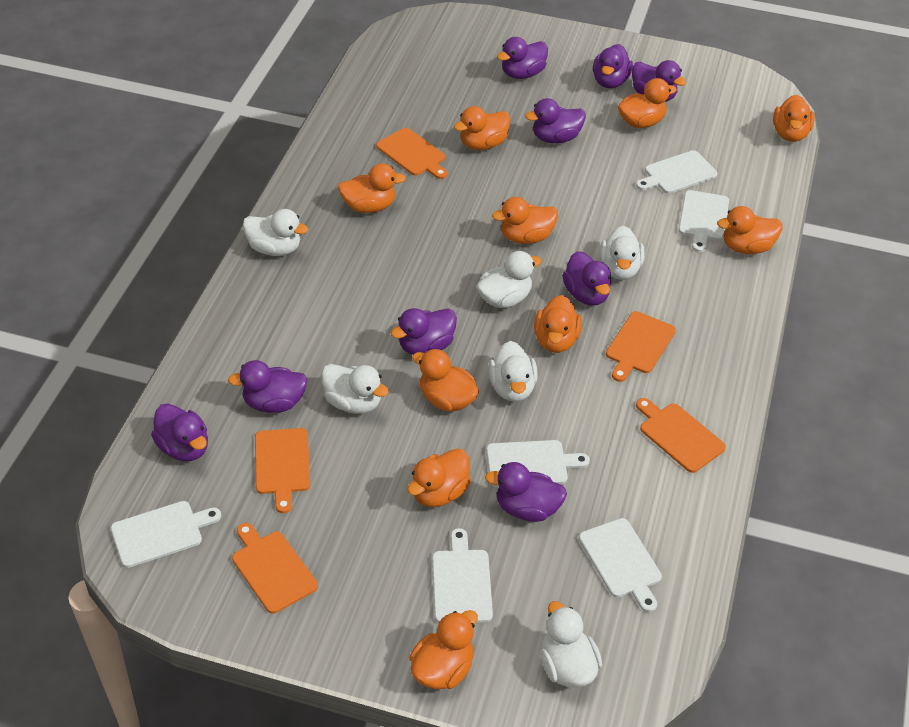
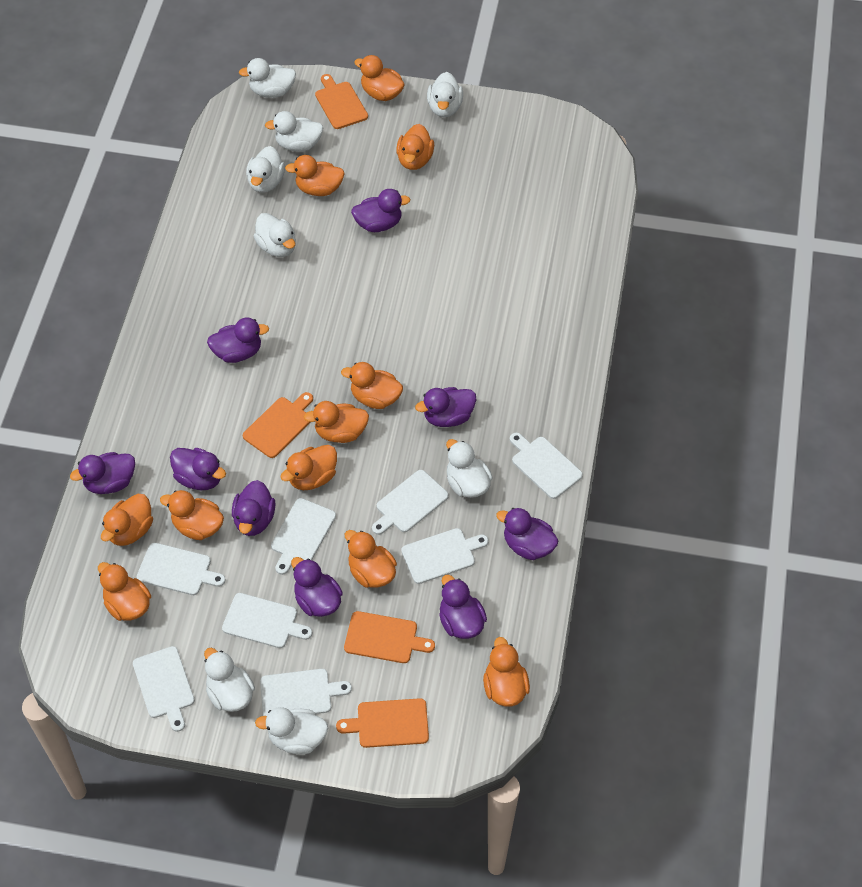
orange cutting board: 5 -> 4
orange duck: 10 -> 11
white cutting board: 6 -> 8
white duck: 6 -> 8

